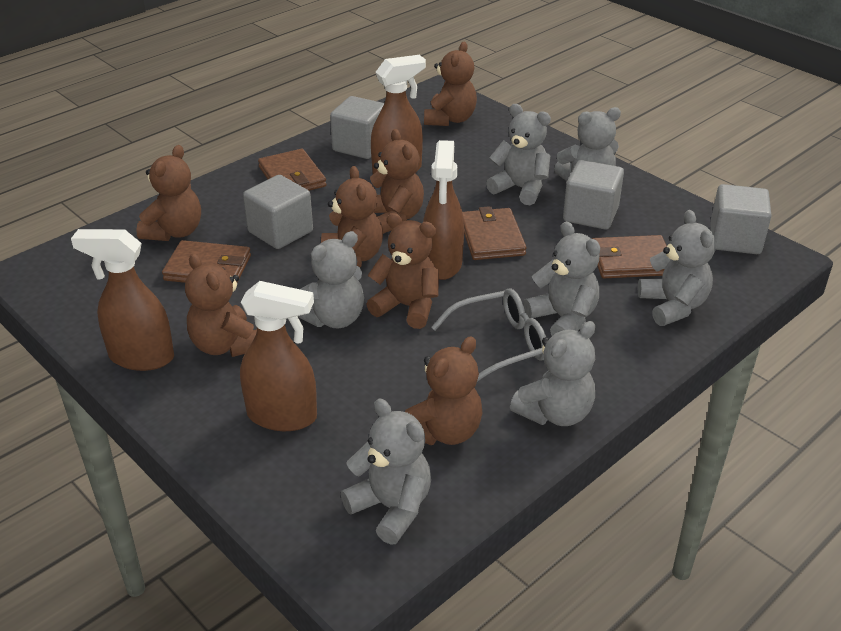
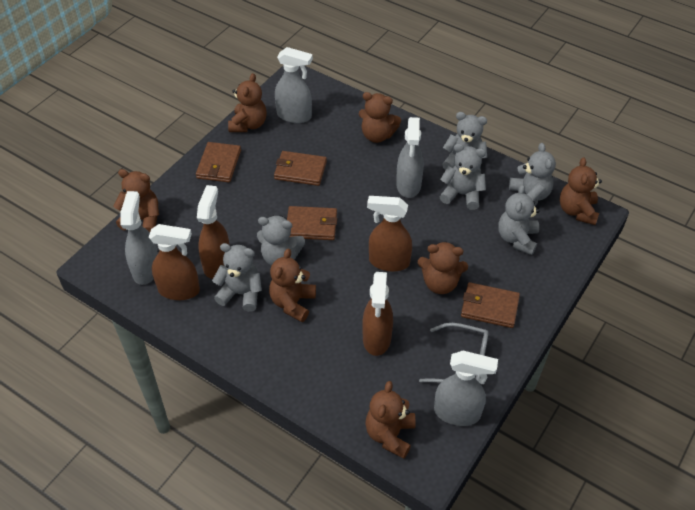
grey cube: 4 -> 0
grey spray bottle: 0 -> 4
grey teddy bear: 7 -> 6

